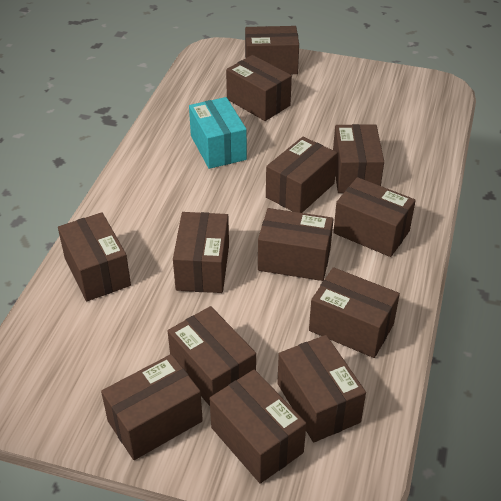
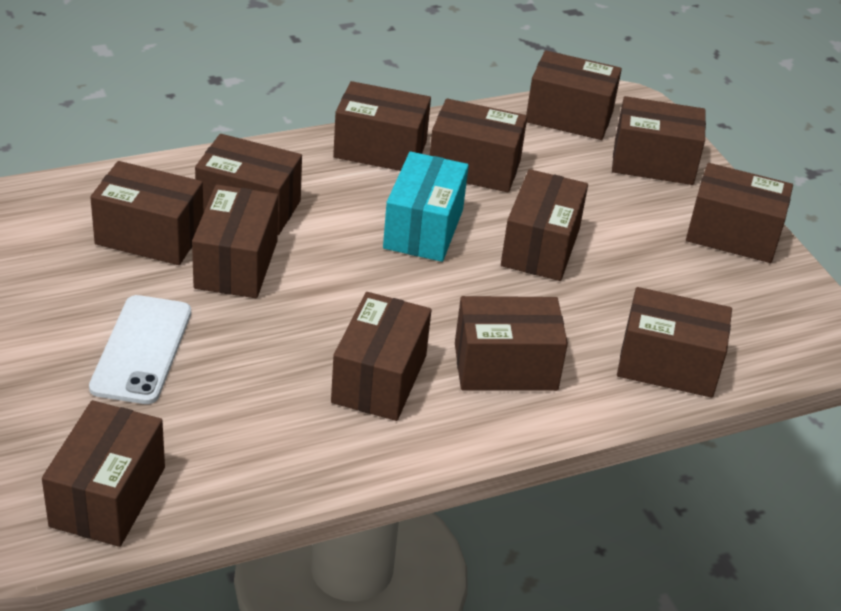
white phone: 0 -> 1

